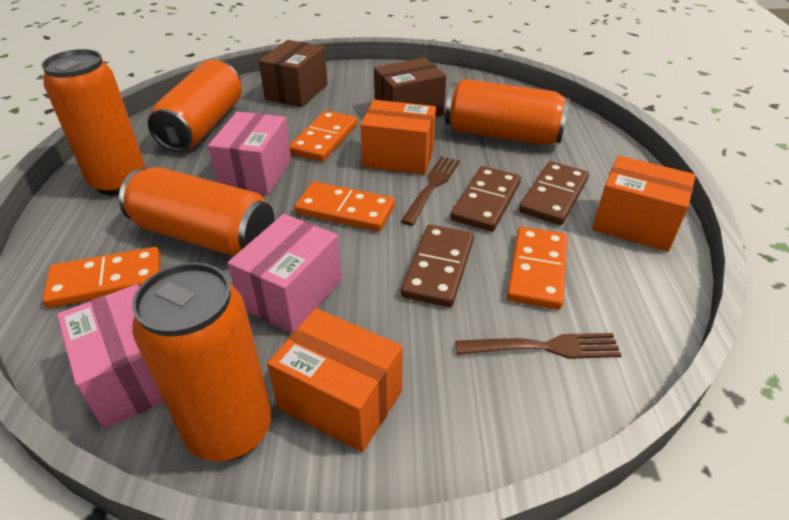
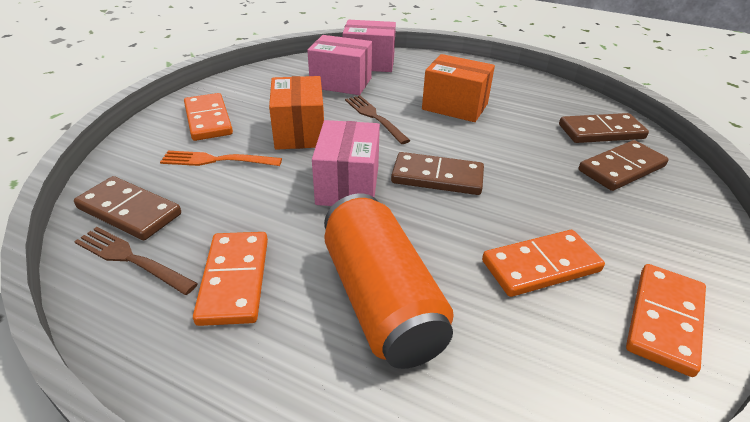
brown box: 2 -> 0
brown domino: 3 -> 4
orange box: 3 -> 2
orange can: 5 -> 1
orange fork: 0 -> 1

